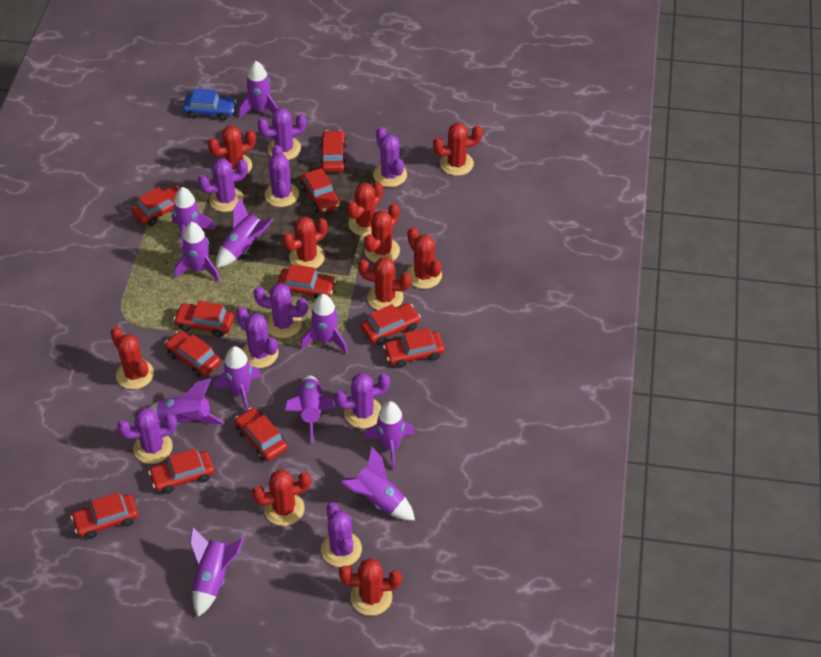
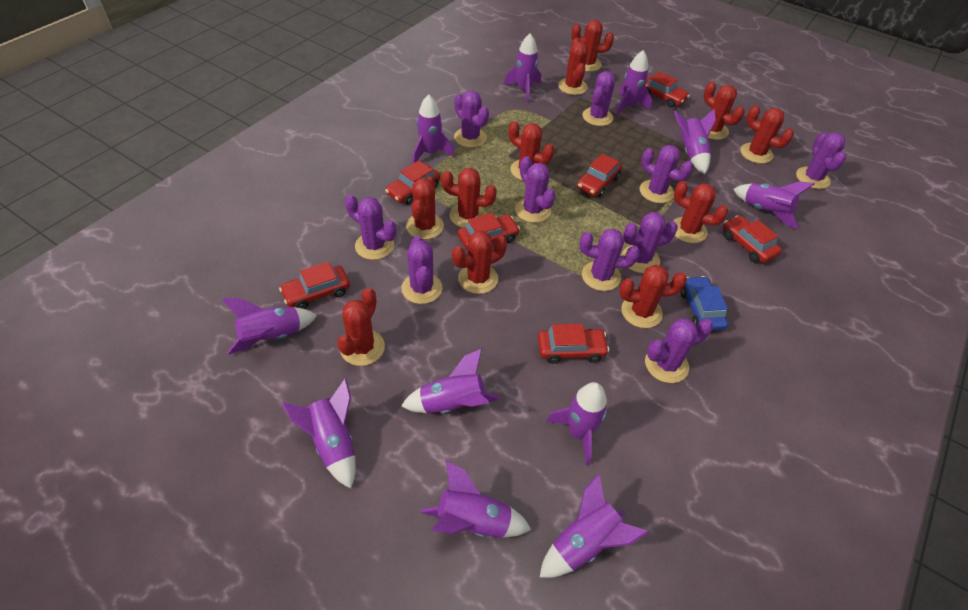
purple cactus: 9 -> 10
red cactus: 10 -> 11
red car: 11 -> 7

